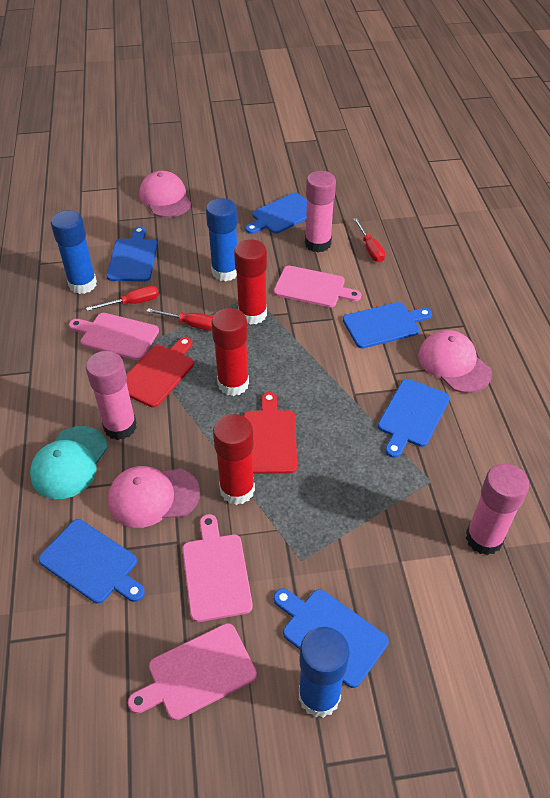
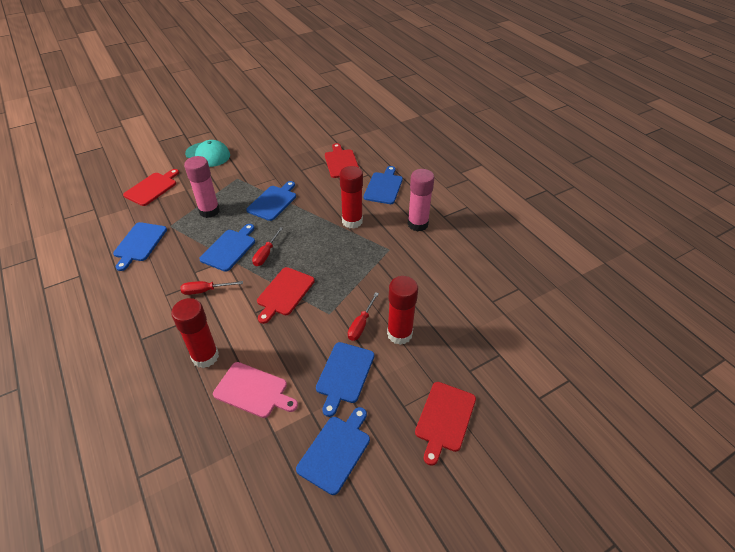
blue glue stick: 3 -> 0
pink cap: 3 -> 0
pink cutting board: 4 -> 1
pink glue stick: 3 -> 2
red cutting board: 2 -> 4

